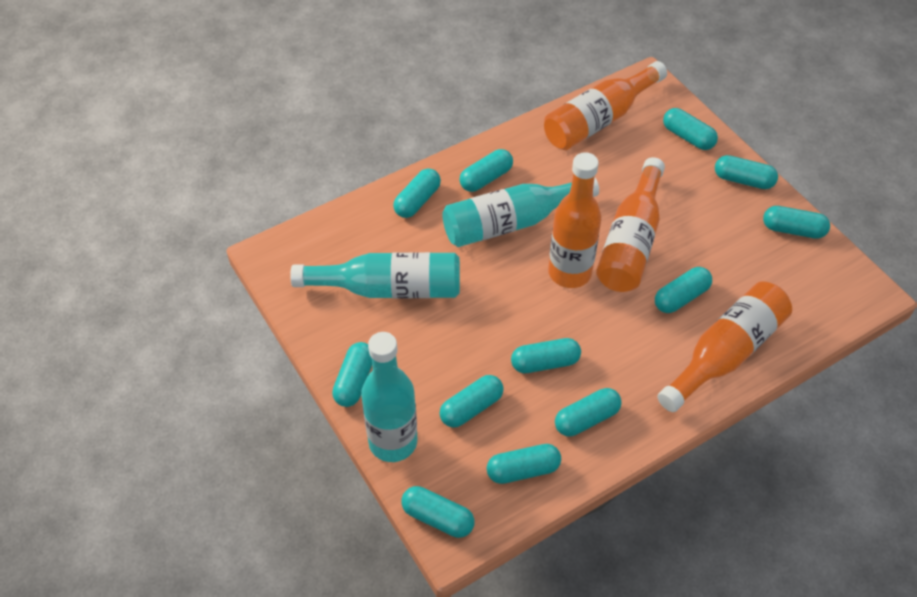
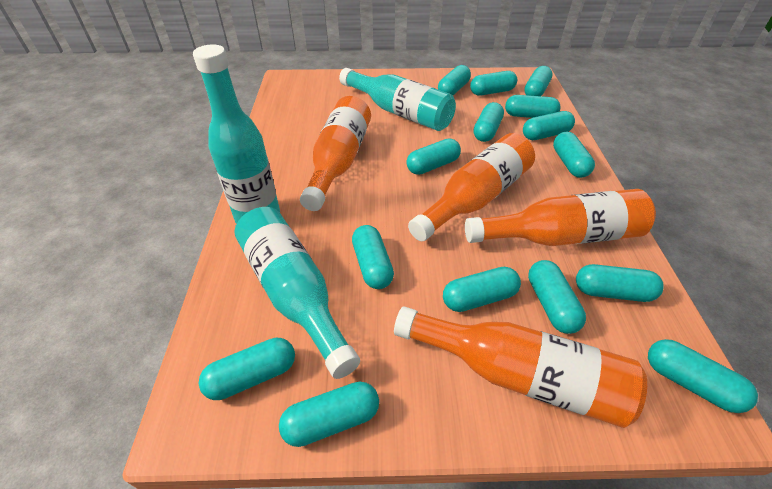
turquoise capsule: 12 -> 15

